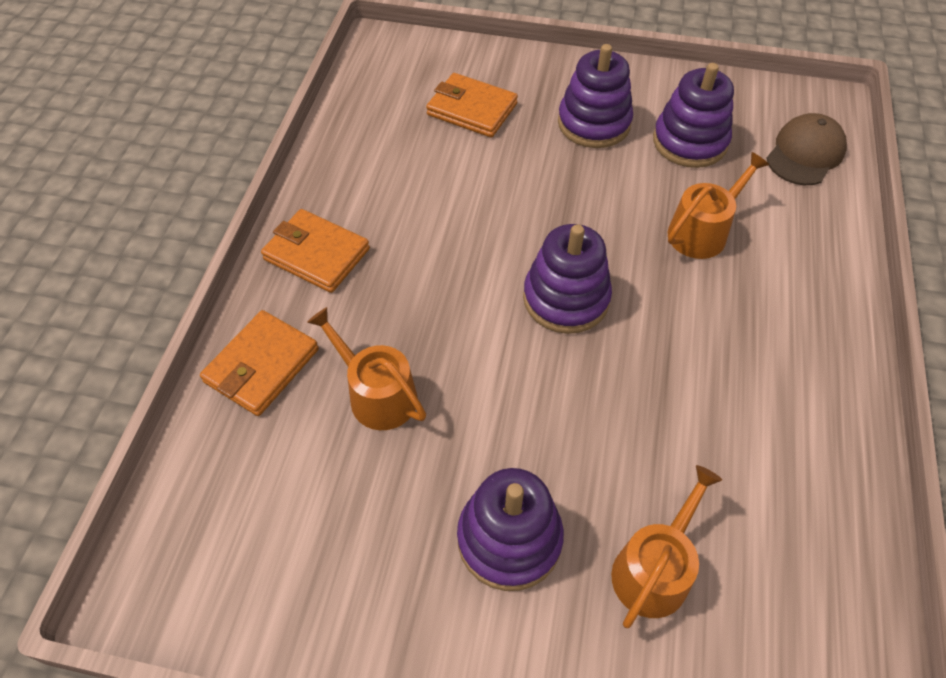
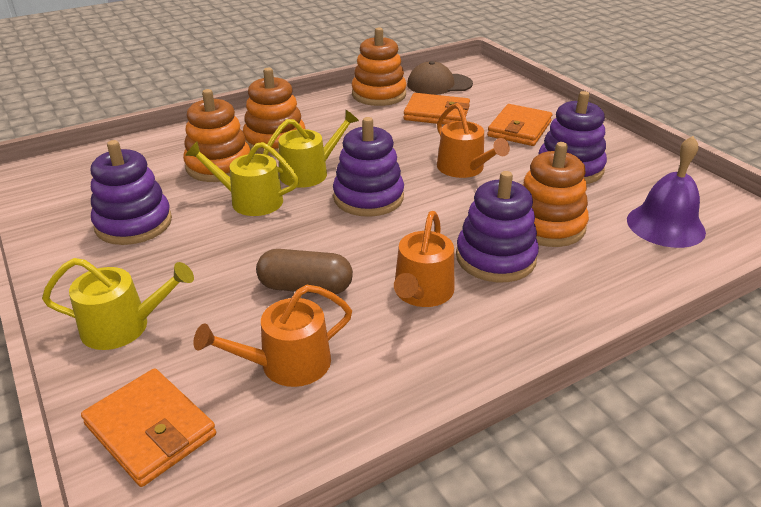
brown capsule: 0 -> 1
orange stacking toy: 0 -> 4
purple bell: 0 -> 1
yellow watering can: 0 -> 3

